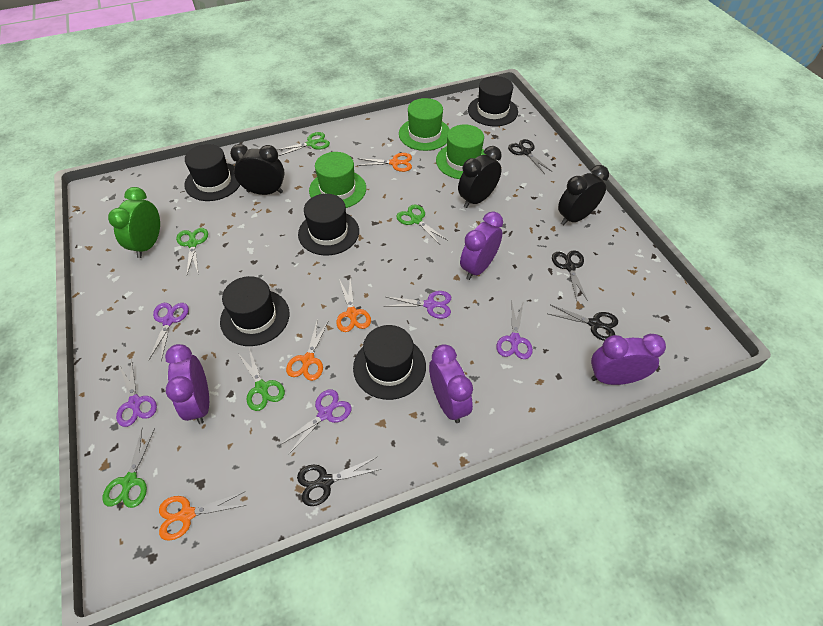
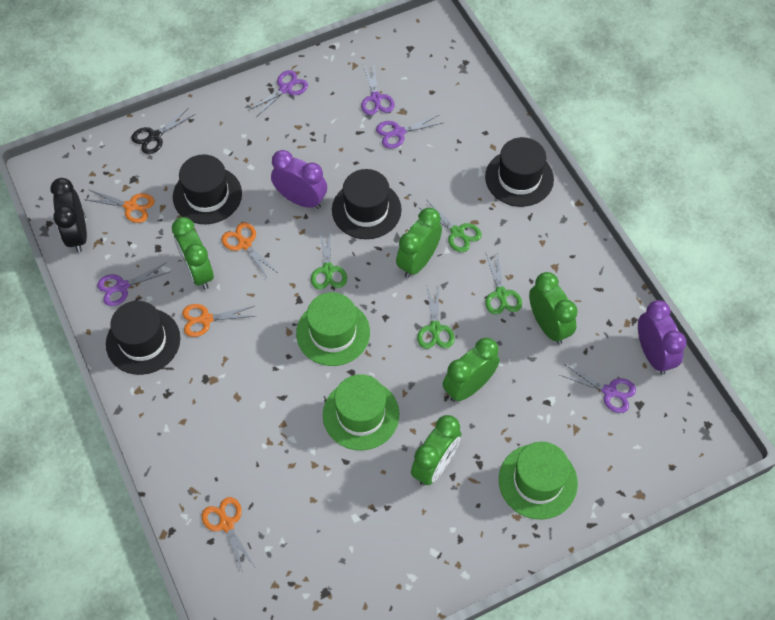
black clock: 3 -> 1
black hat: 5 -> 4
black scissors: 4 -> 1
green clock: 1 -> 5
green scissors: 5 -> 4
purple clock: 4 -> 2

